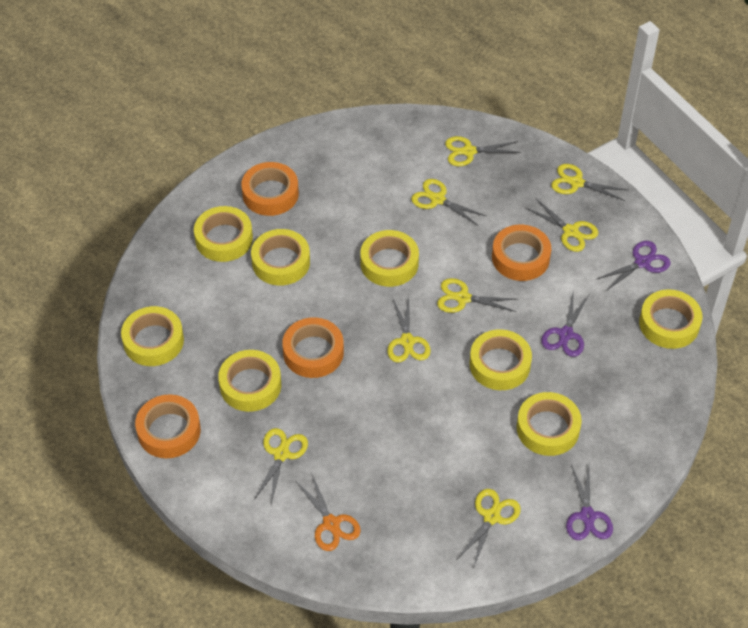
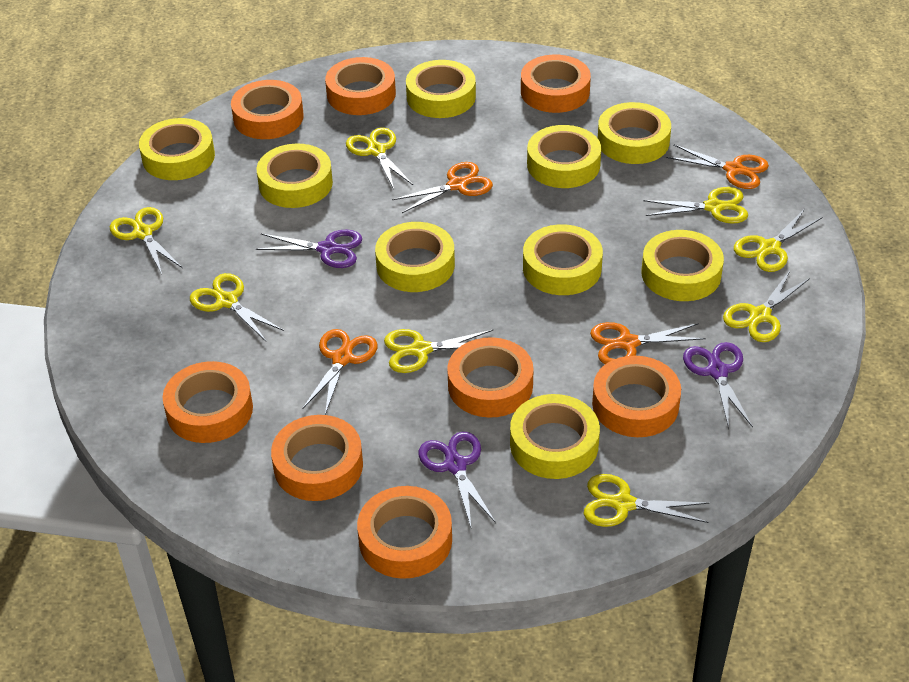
orange scissors: 1 -> 4
orange tape: 4 -> 8
yellow tape: 8 -> 9

